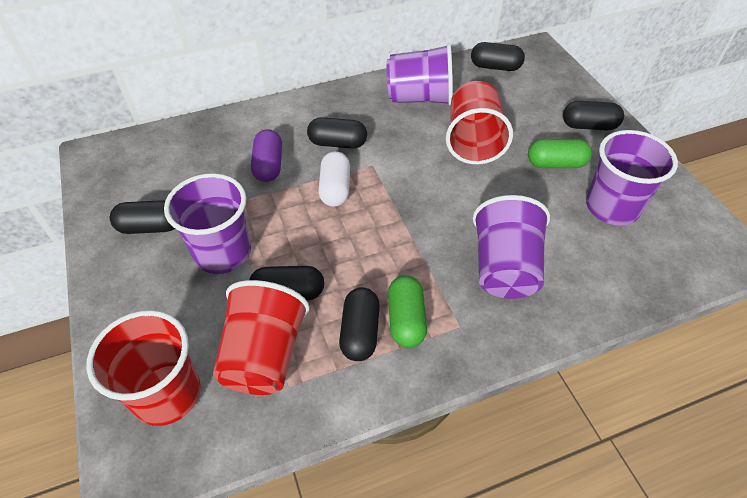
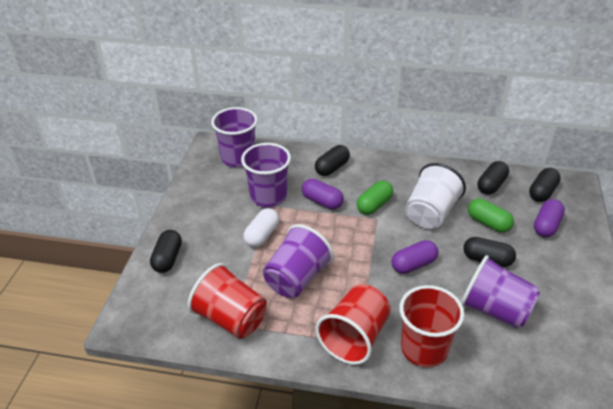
black capsule: 6 -> 5
purple capsule: 1 -> 3
white cup: 0 -> 1

